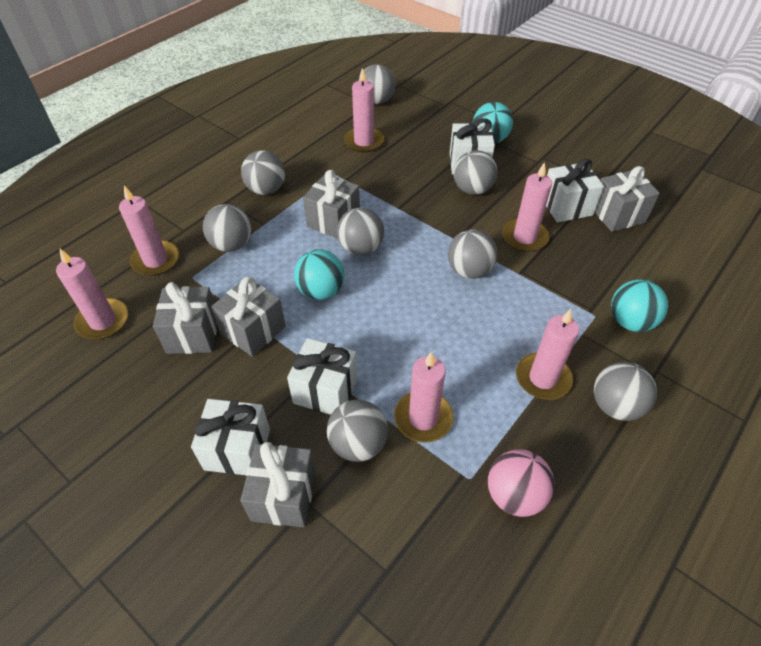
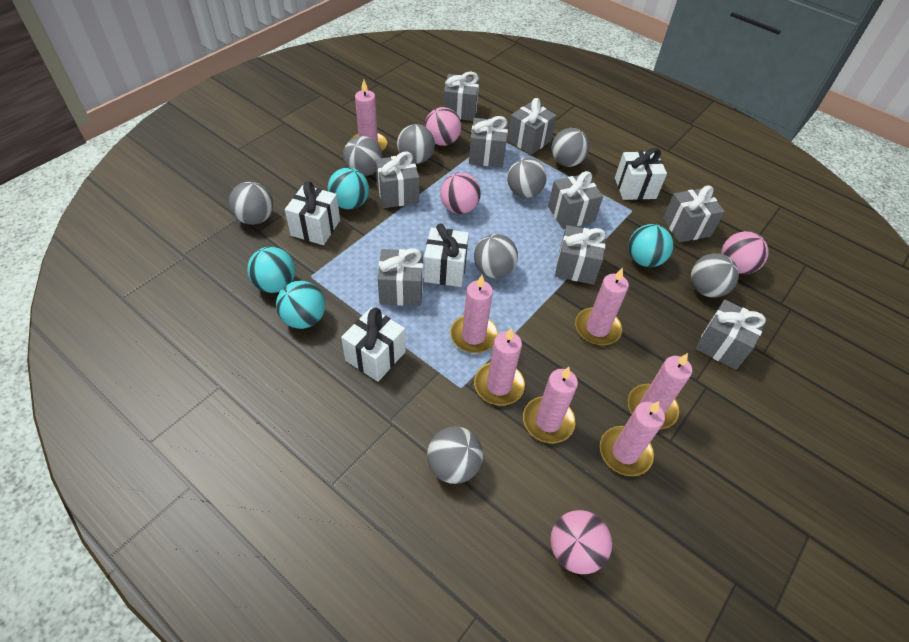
grey gift: 5 -> 9
pink ball: 1 -> 4
pink candle: 6 -> 7
turquoise ball: 3 -> 4

